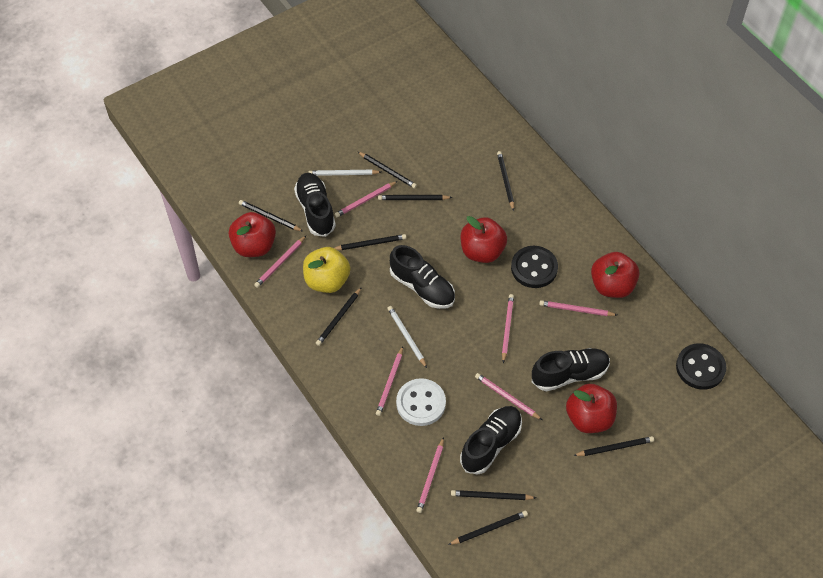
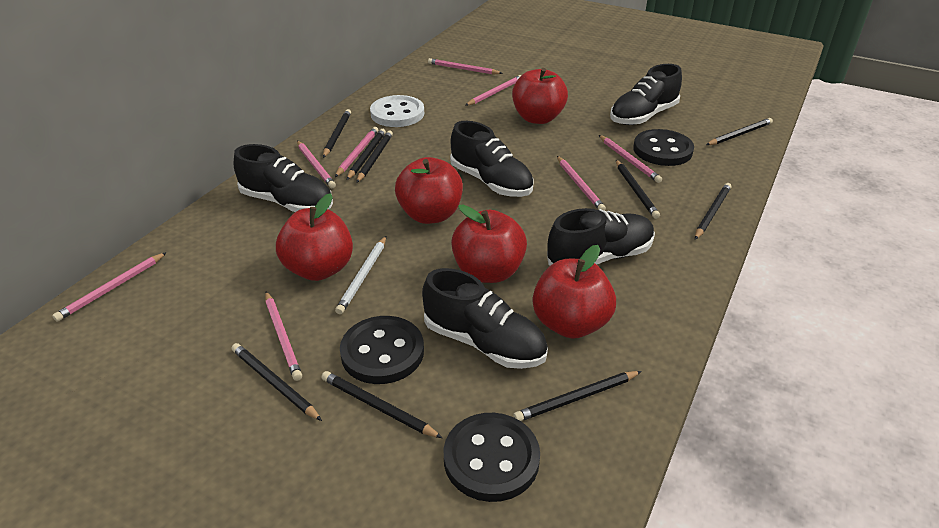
black button: 2 -> 3
black shoe: 4 -> 5
pink pencil: 7 -> 8
red apple: 4 -> 5
white pencil: 2 -> 1
yellow apple: 1 -> 0

